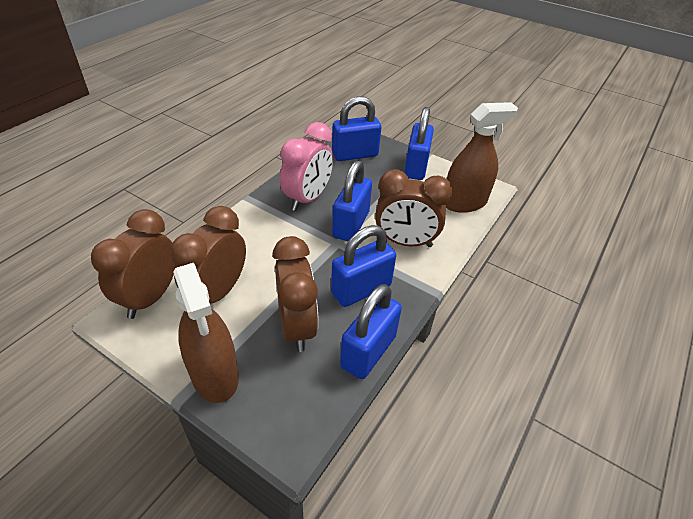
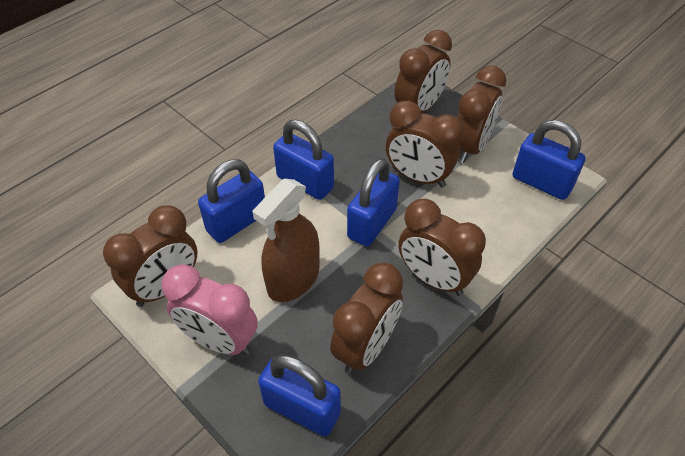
brown clock: 4 -> 6
brown spray bottle: 2 -> 1

